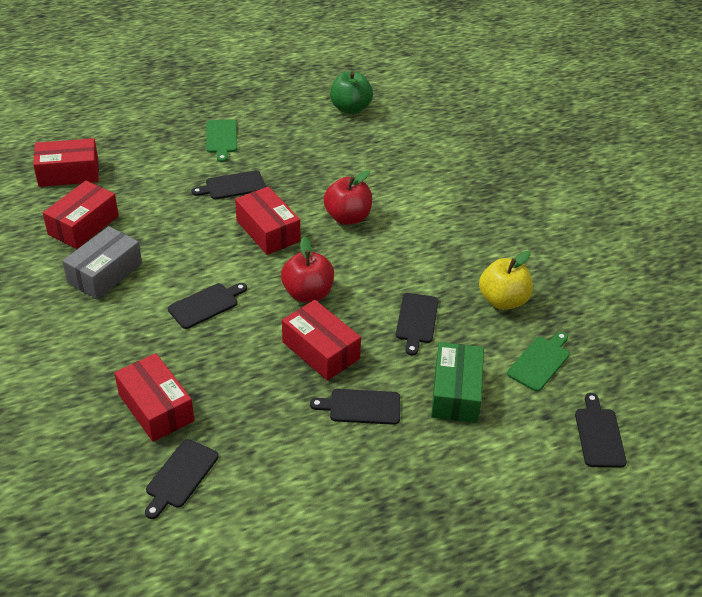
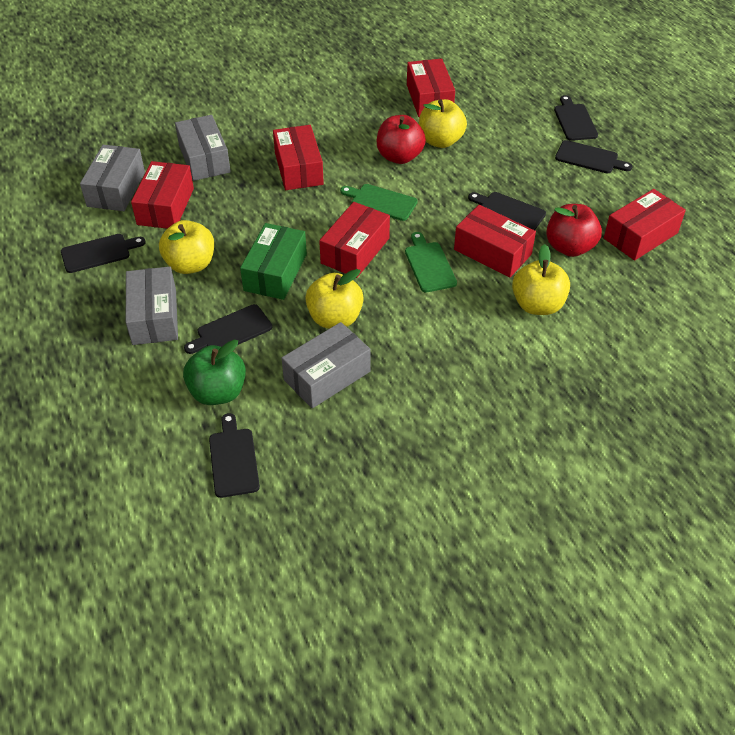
grey box: 1 -> 4
red box: 5 -> 6
yellow apple: 1 -> 4

